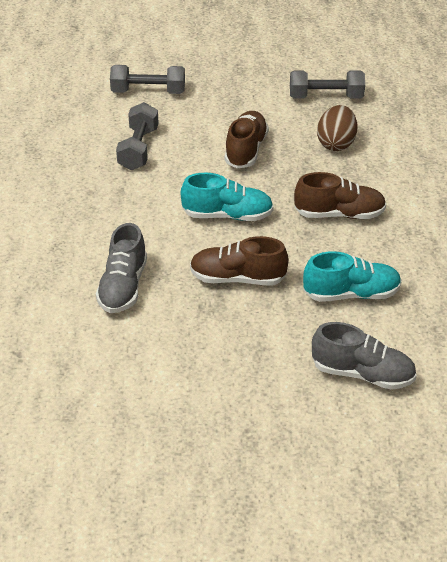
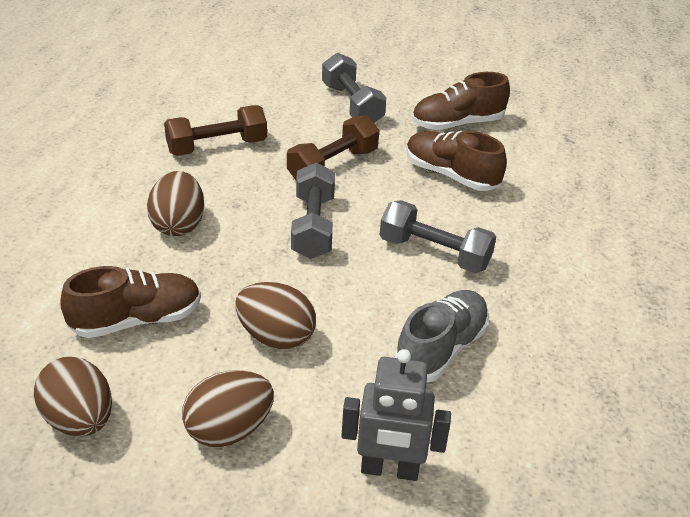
brown dumbbell: 0 -> 2
brown egg: 1 -> 4
grey robot: 0 -> 1
grey shoe: 2 -> 1
turquoise shoe: 2 -> 0

